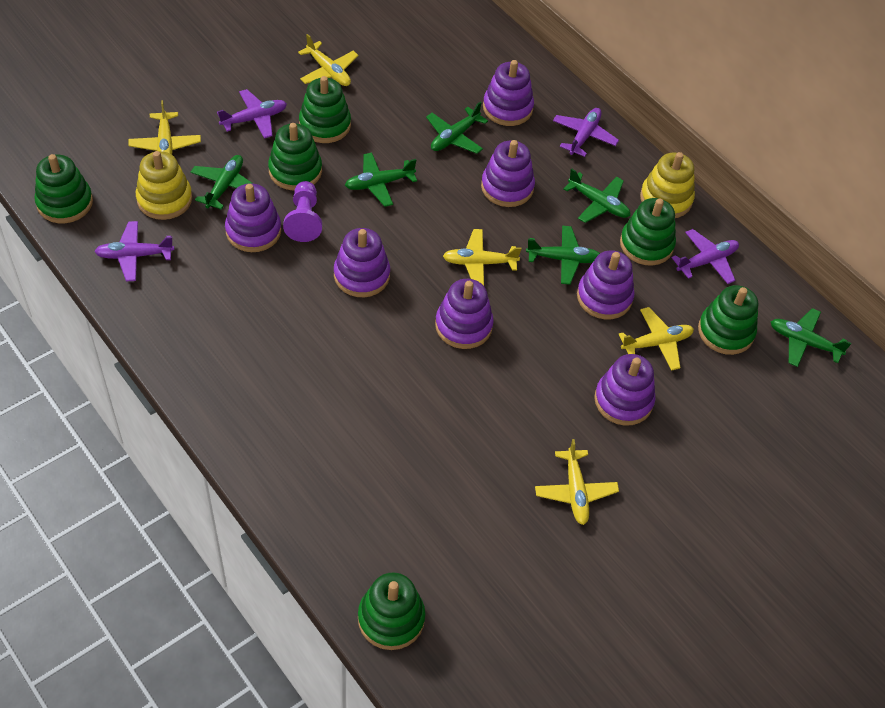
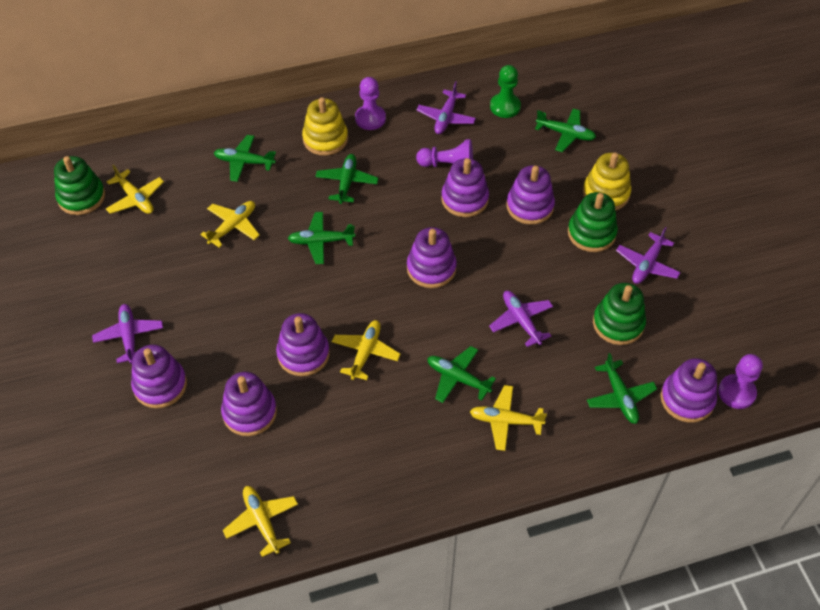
green pawn: 0 -> 1
green stacking toy: 6 -> 3
purple pawn: 1 -> 3

